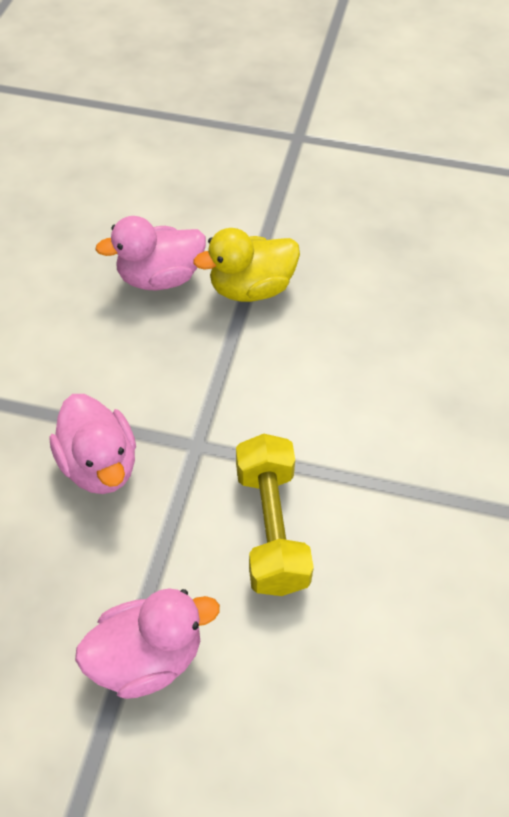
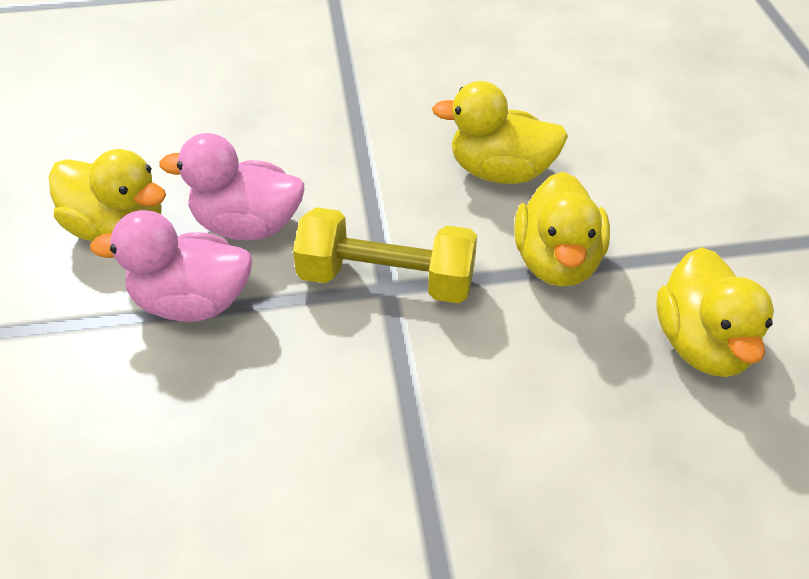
pink duck: 3 -> 2
yellow duck: 1 -> 4

